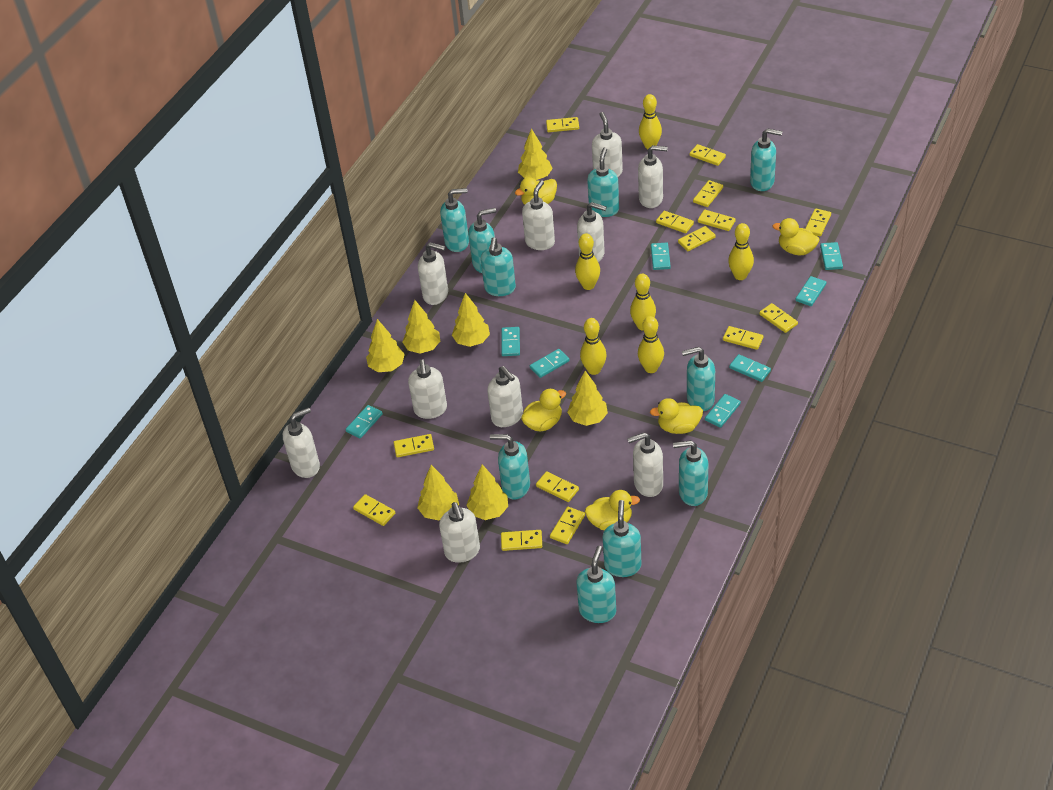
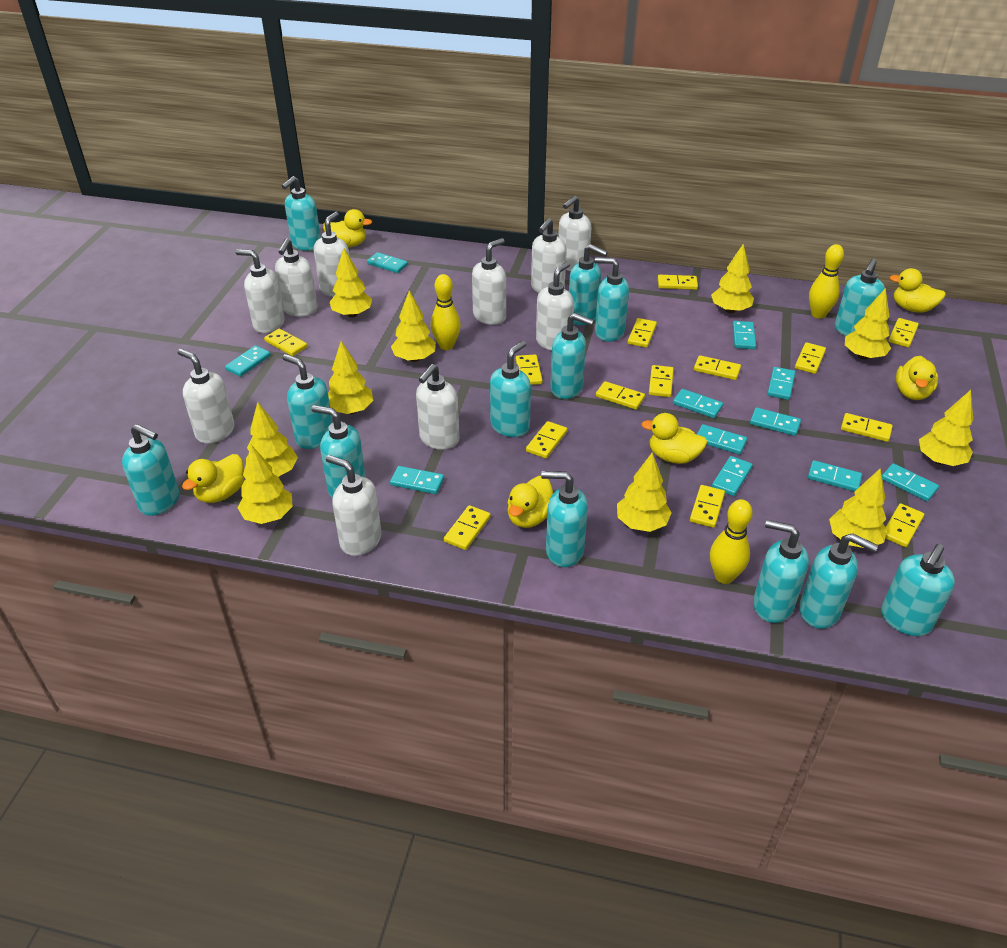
turquoise domino: 8 -> 11
turquoise soap dispenser: 10 -> 13
yellow bowling pin: 6 -> 3
yellow duck: 5 -> 6
yellow tree: 7 -> 10

